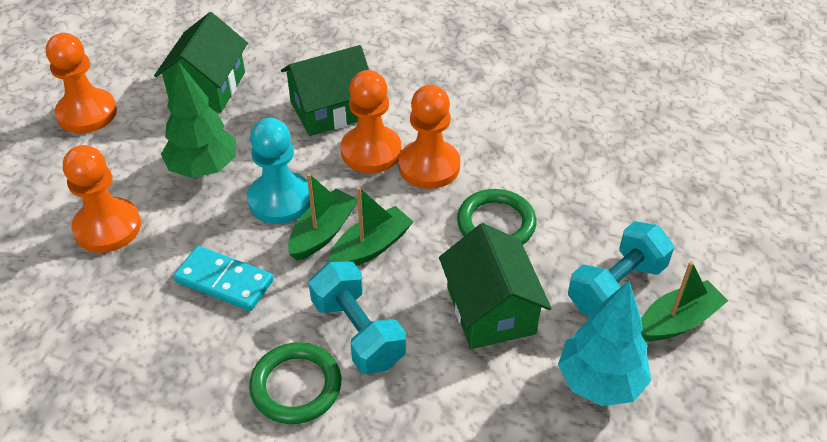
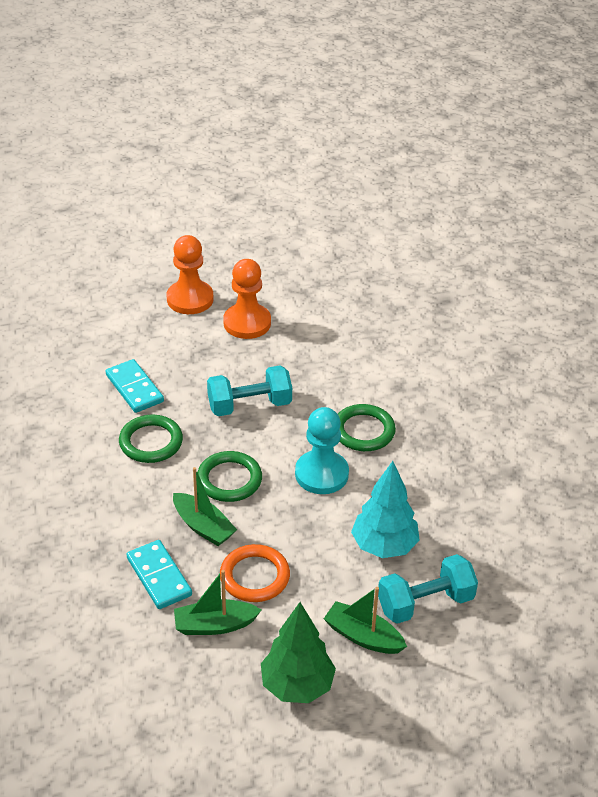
green house: 3 -> 0
green ring: 2 -> 3
orange pawn: 4 -> 2
orange ring: 0 -> 1
turquoise domino: 1 -> 2

